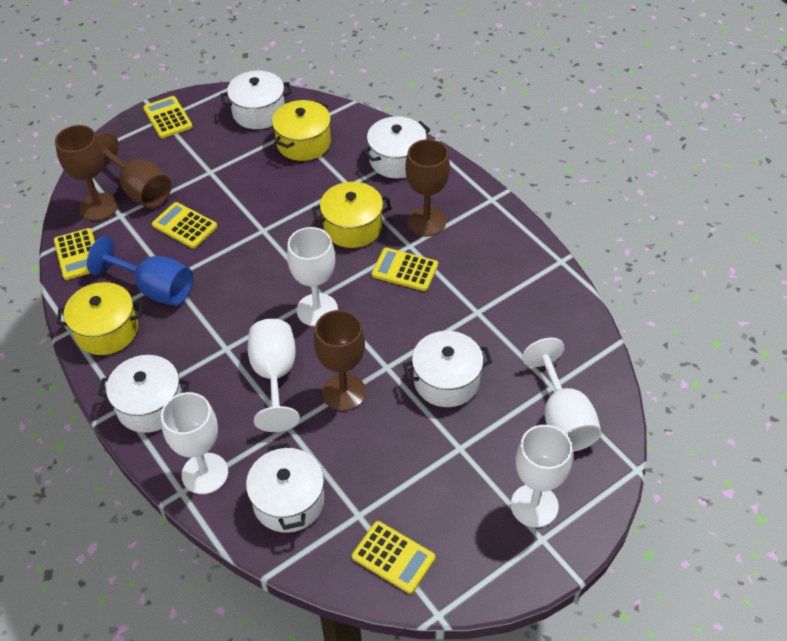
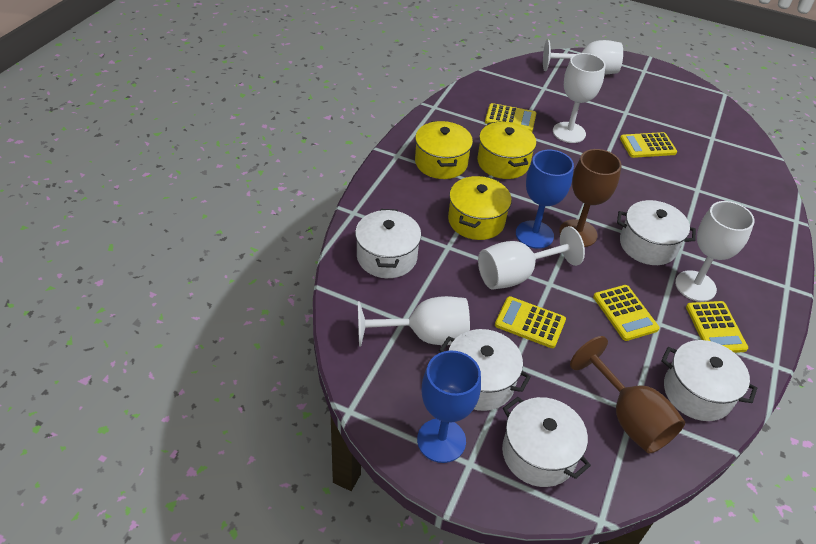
blue goblet: 1 -> 2
brown goblet: 4 -> 2

